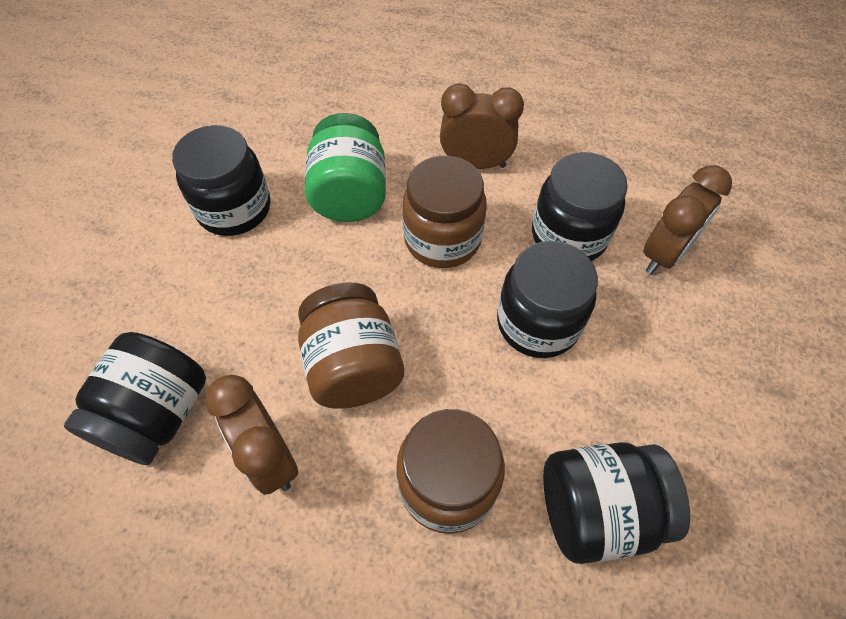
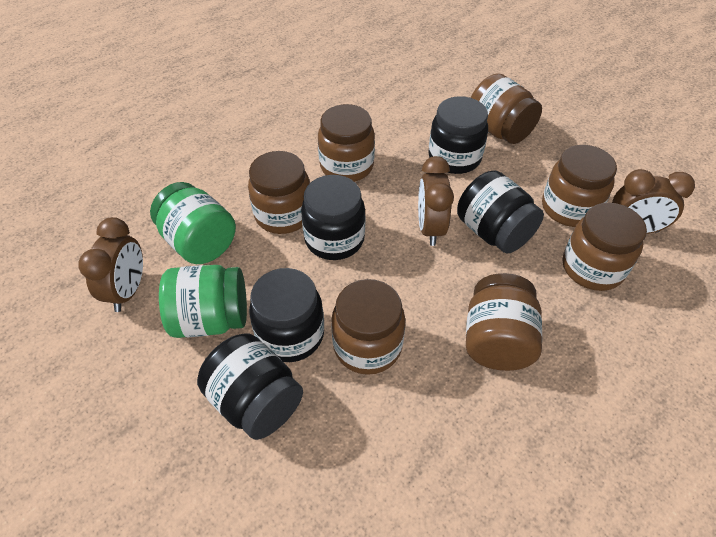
brown jar: 3 -> 7
green jar: 1 -> 2

